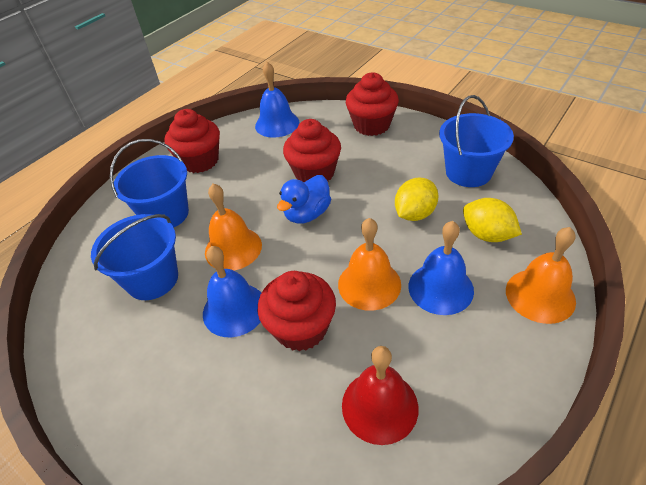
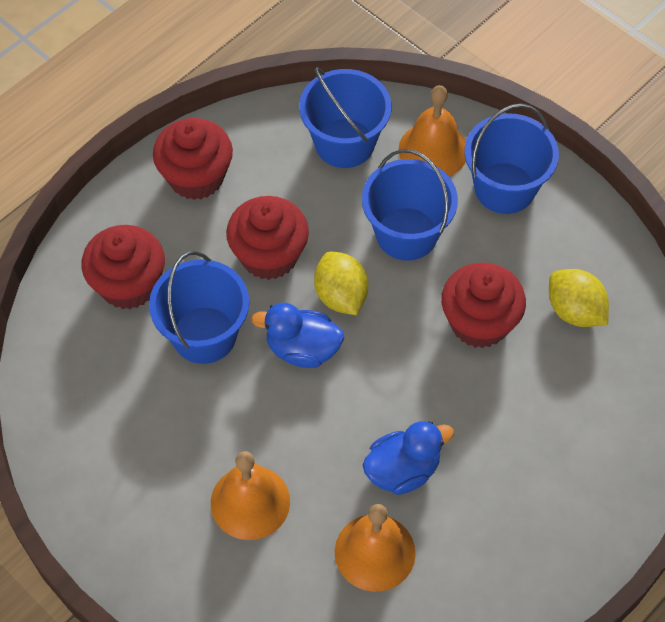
blue bell: 3 -> 0
blue bucket: 3 -> 4
blue duck: 1 -> 2
red bell: 1 -> 0

